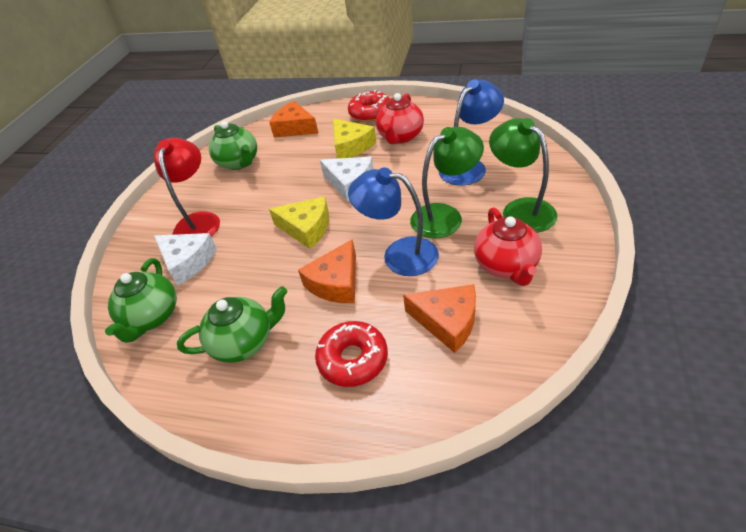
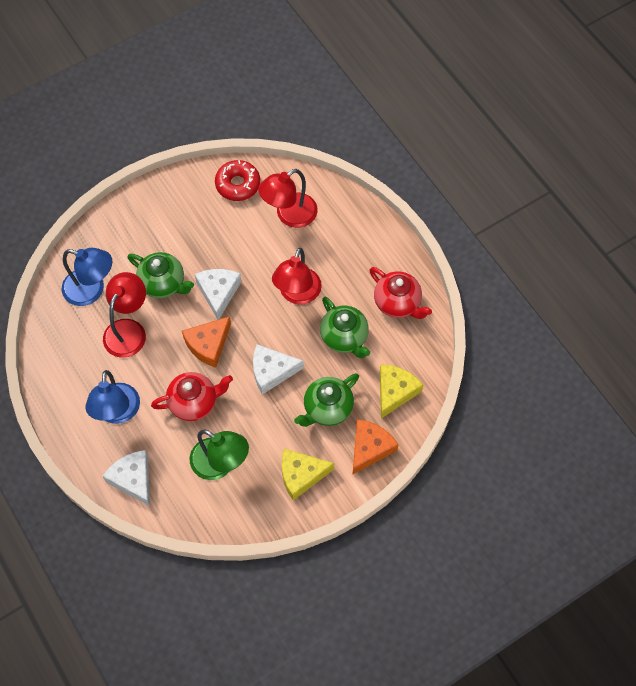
green lamp: 2 -> 1
orange cheese: 3 -> 2
red donut: 2 -> 1
red lamp: 1 -> 3
white cheese: 2 -> 3

